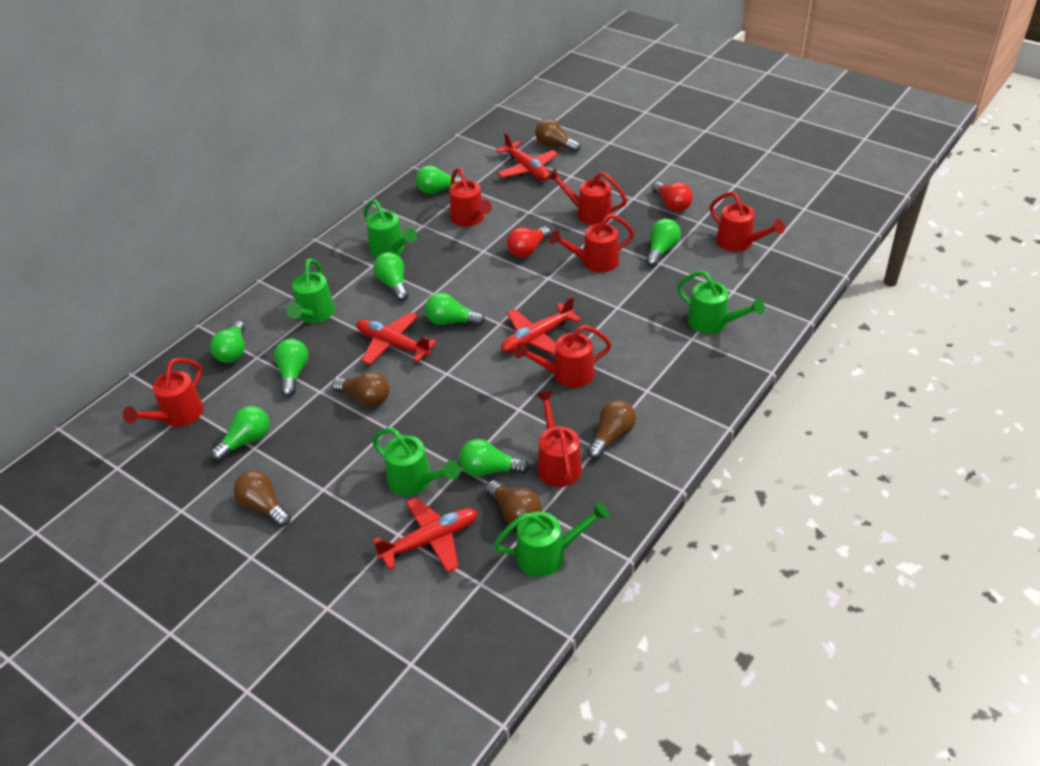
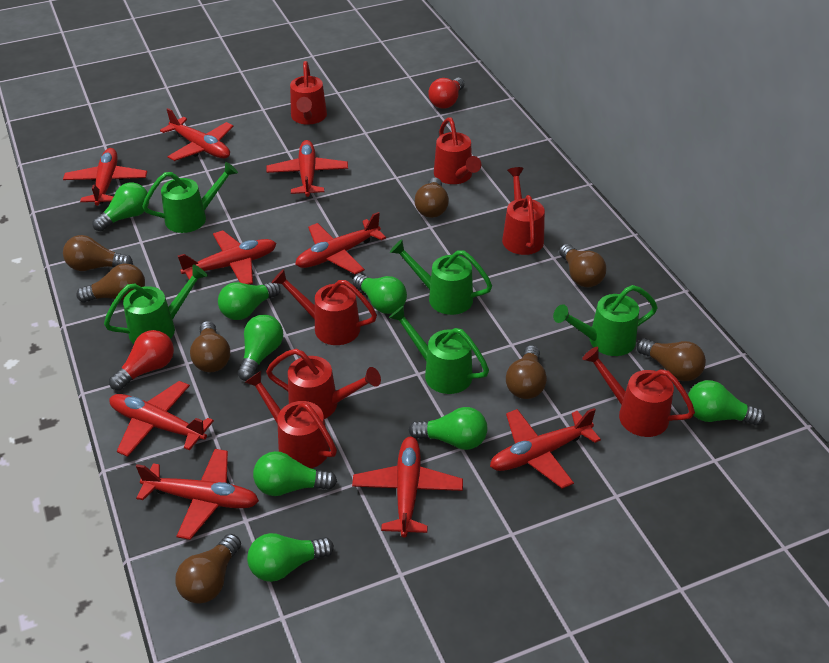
brown light bulb: 5 -> 8
red plane: 4 -> 9

